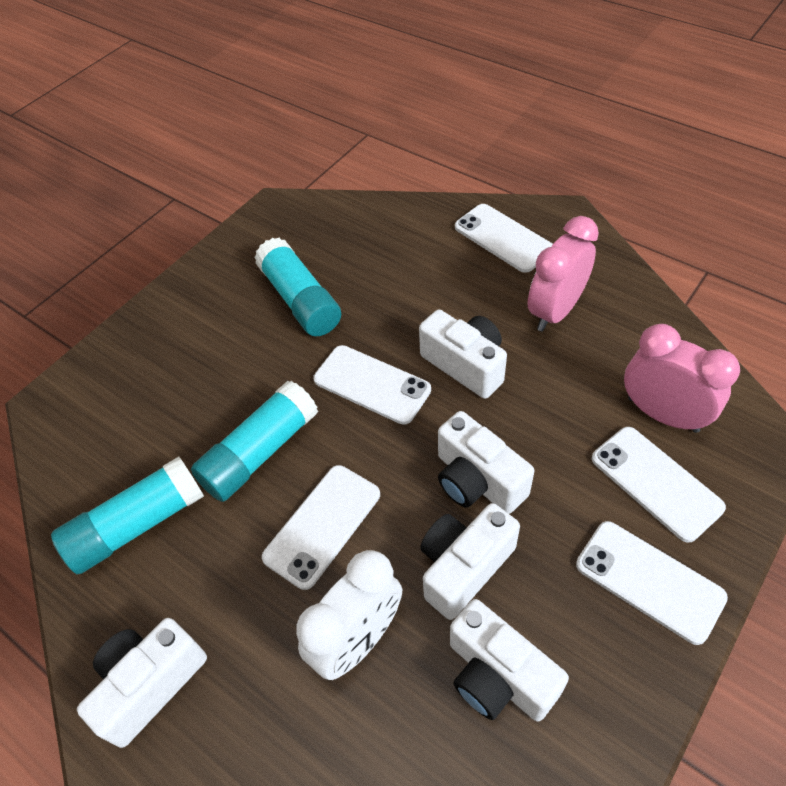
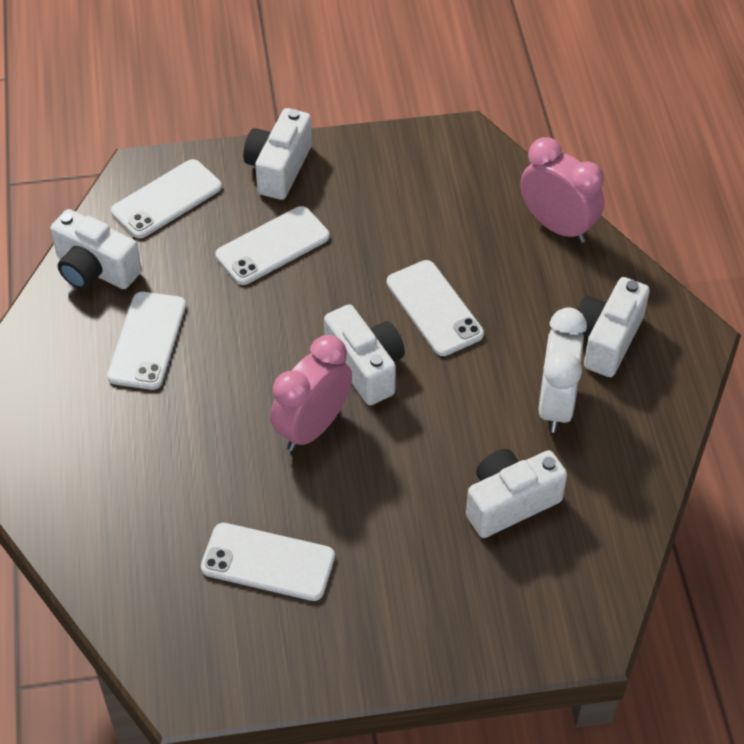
turquoise glue stick: 3 -> 0

